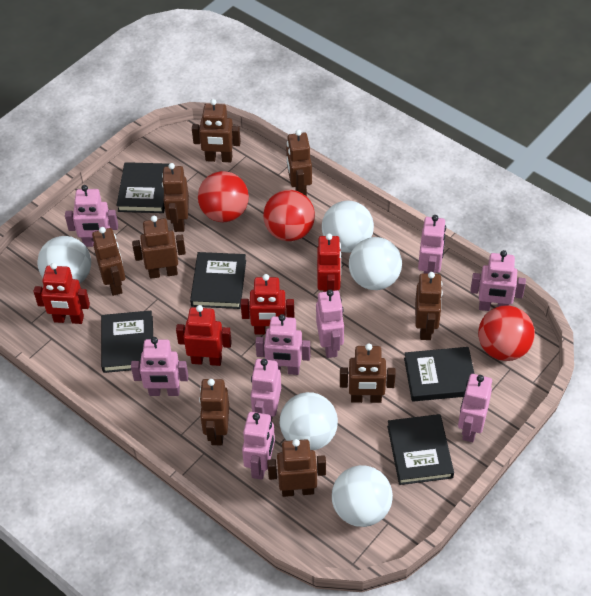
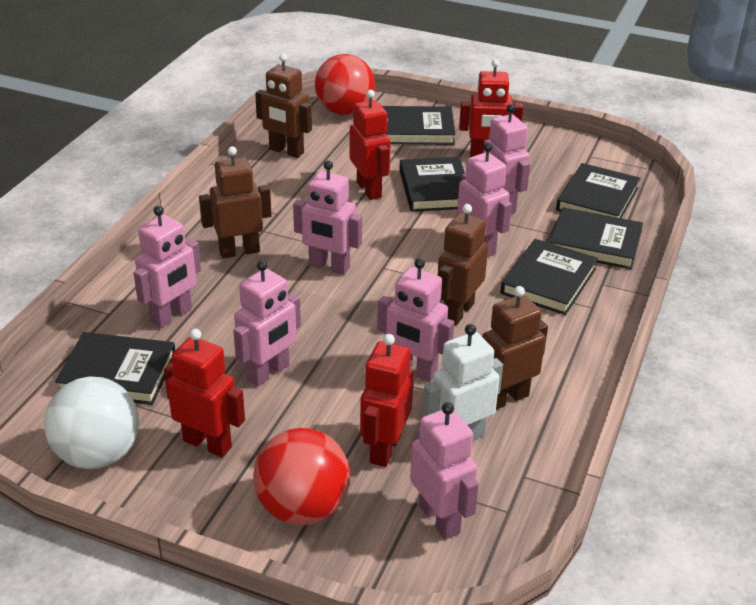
black book: 5 -> 6
brown robot: 9 -> 4
pink robot: 9 -> 7
red ball: 3 -> 2
white ball: 5 -> 1
white robot: 0 -> 1

